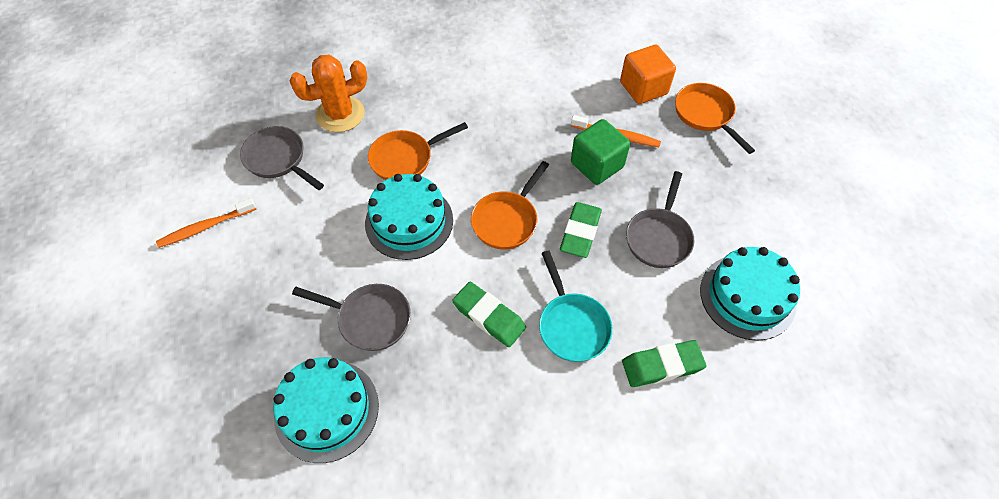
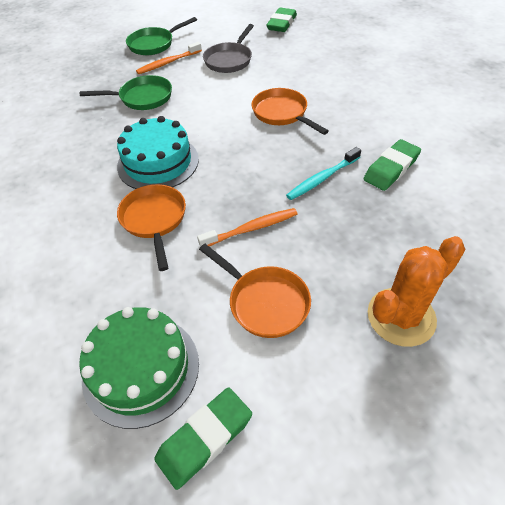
green cake: 0 -> 1
green cube: 1 -> 0
green pan: 0 -> 2
grey pan: 3 -> 1
orange cube: 1 -> 0
turquoise cake: 3 -> 1
turquoise pan: 1 -> 0
turquoise toothbrush: 0 -> 1

